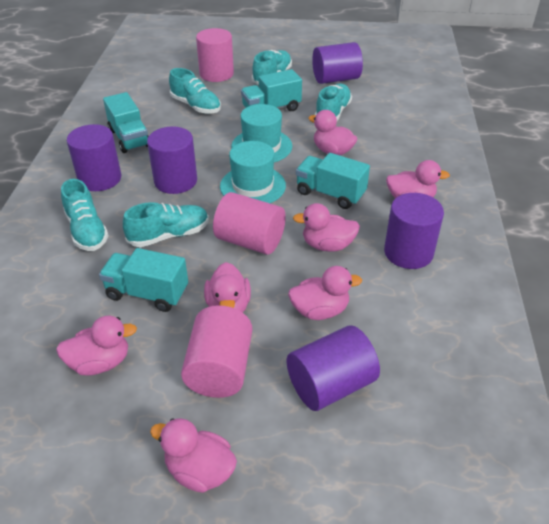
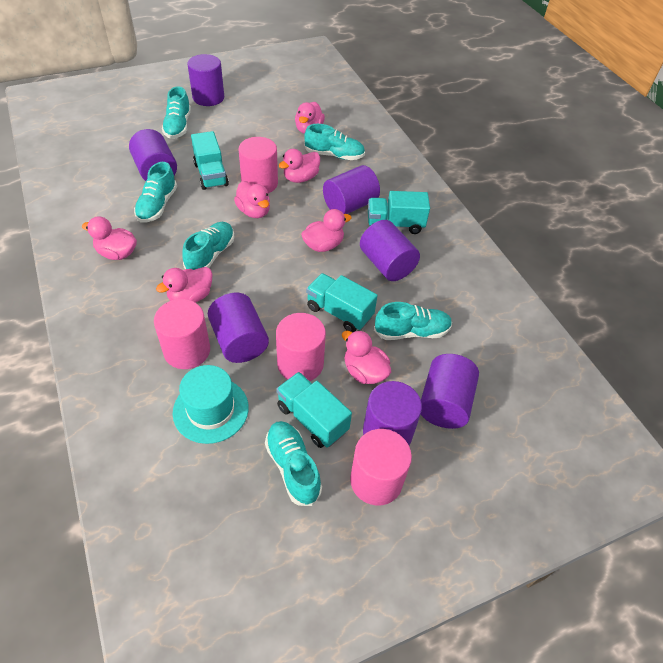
pink cylinder: 3 -> 4
purple cylinder: 5 -> 7
turquoise hat: 2 -> 1
turquoise shoe: 5 -> 6

